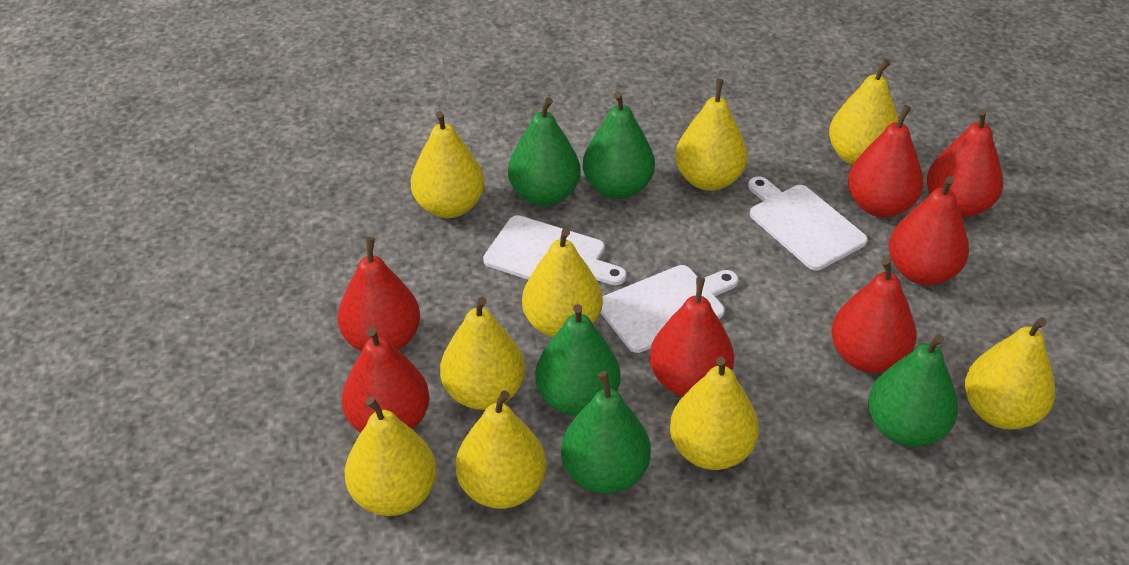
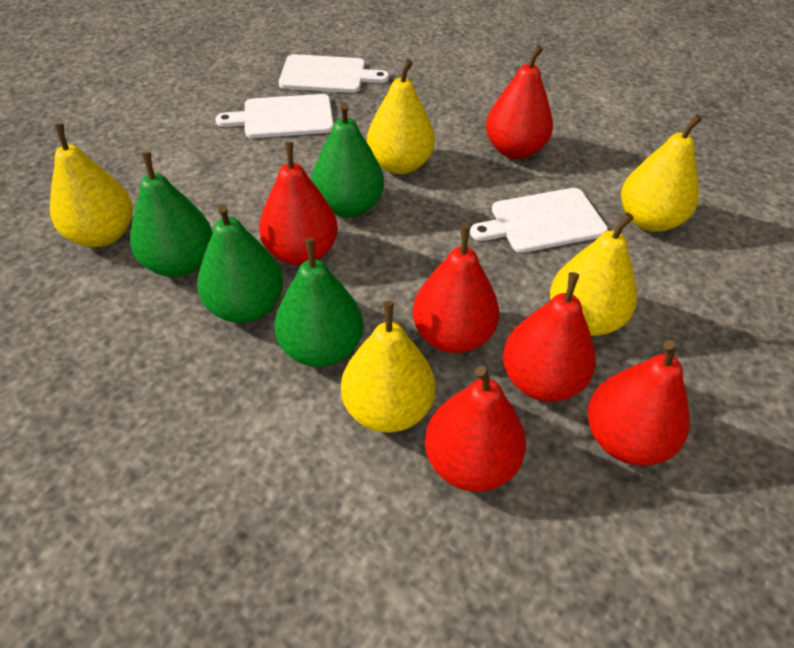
green pear: 5 -> 4
red pear: 7 -> 6
yellow pear: 9 -> 5

